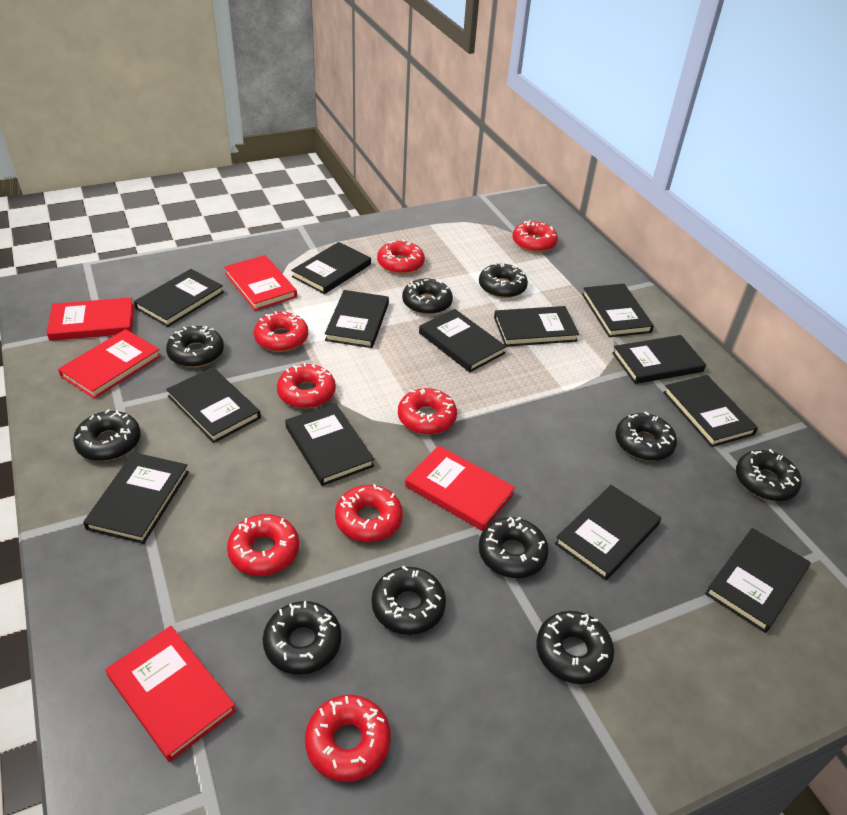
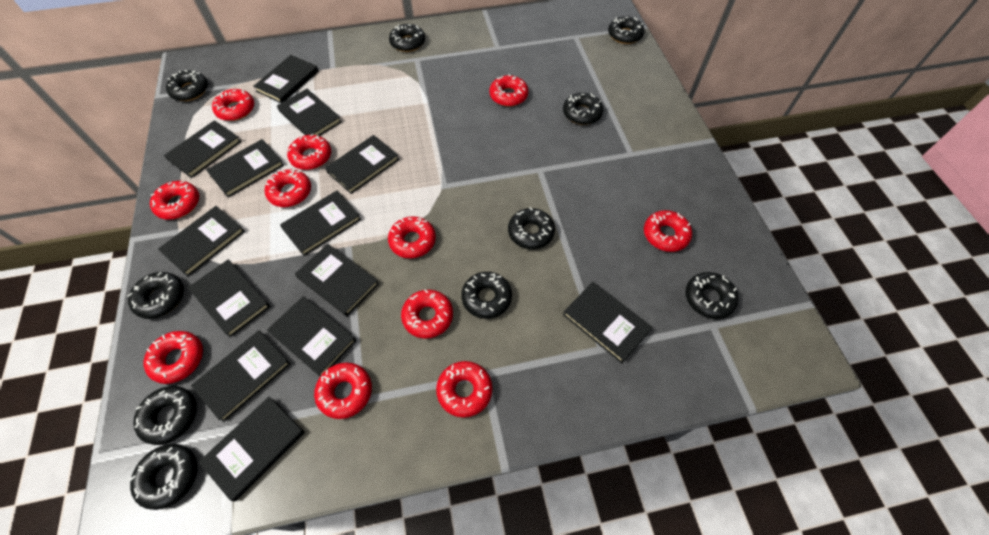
red book: 5 -> 0
red donut: 8 -> 11

